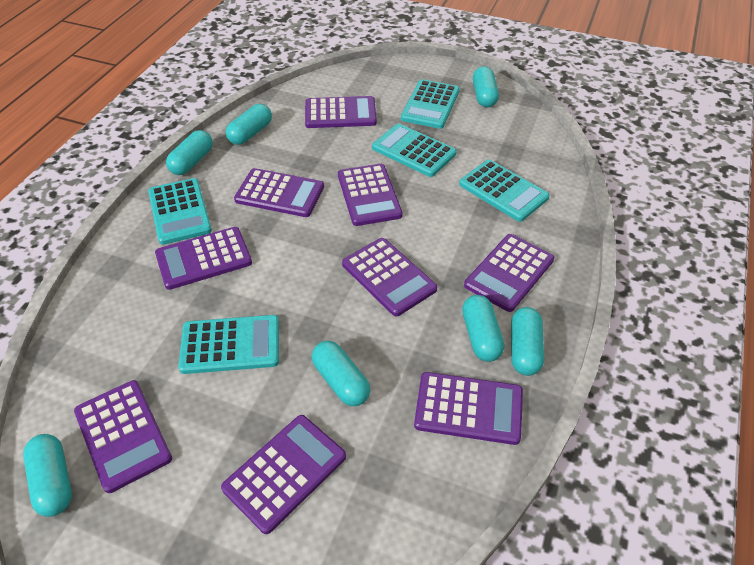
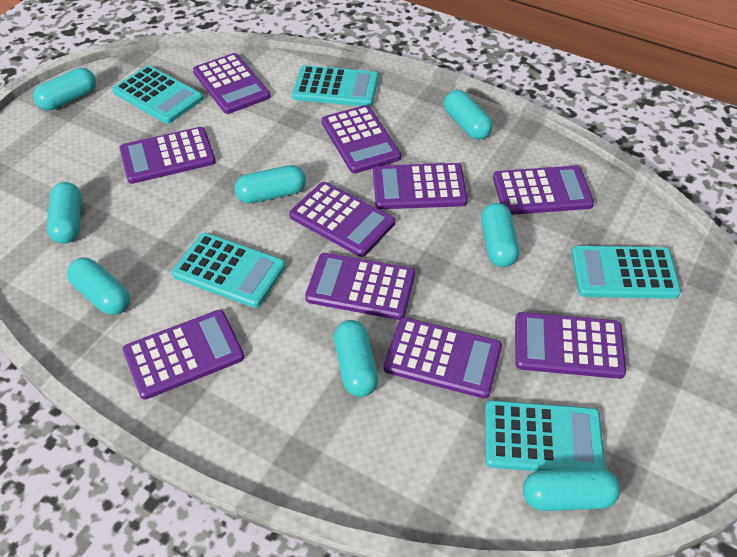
purple calculator: 9 -> 10
turquoise capsule: 7 -> 8

